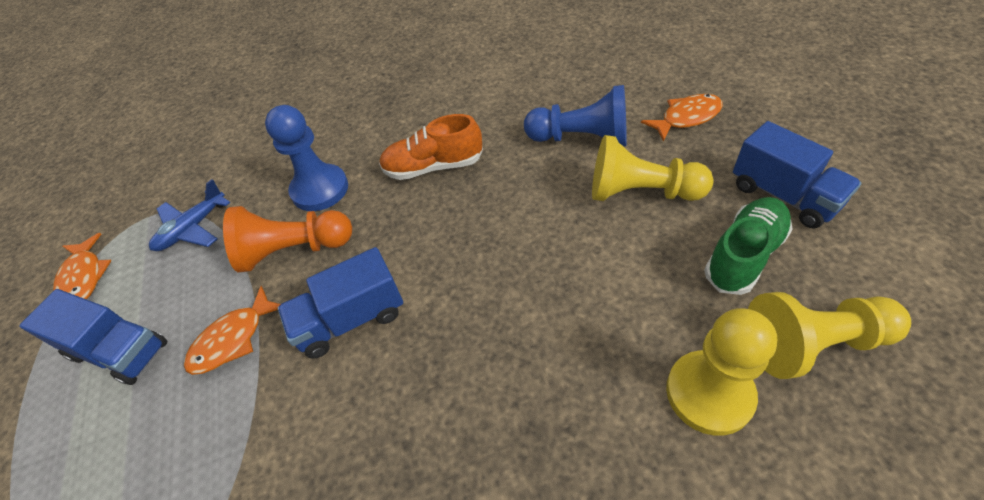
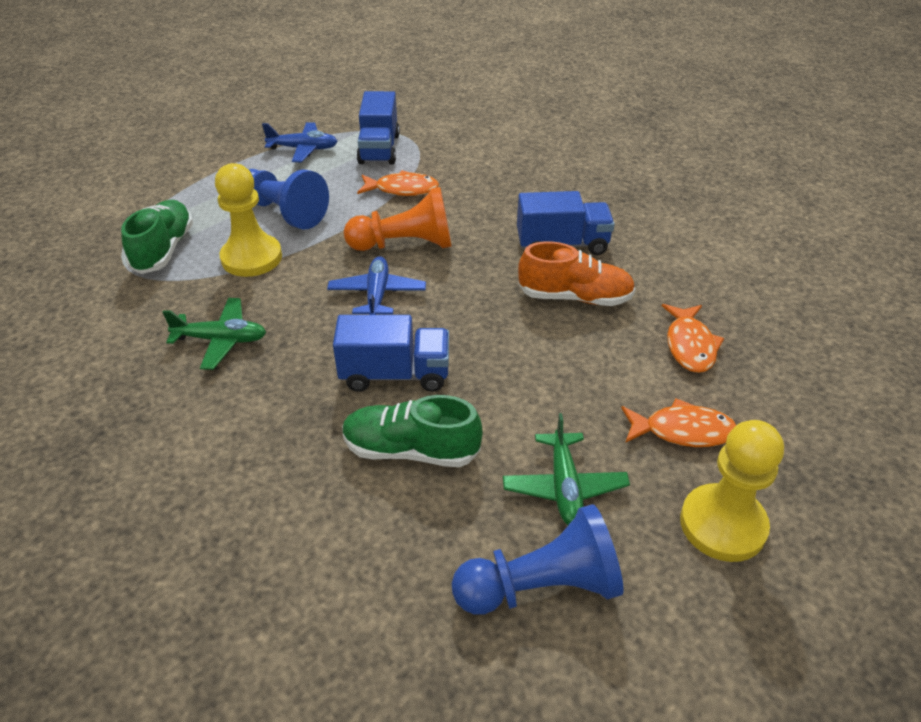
blue plane: 1 -> 2
green plane: 0 -> 2
green shoe: 1 -> 2
yellow pawn: 3 -> 2

